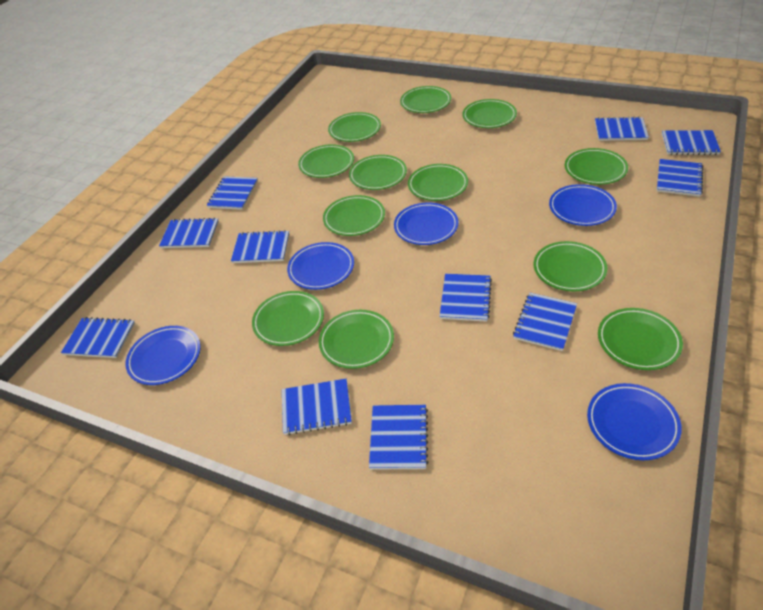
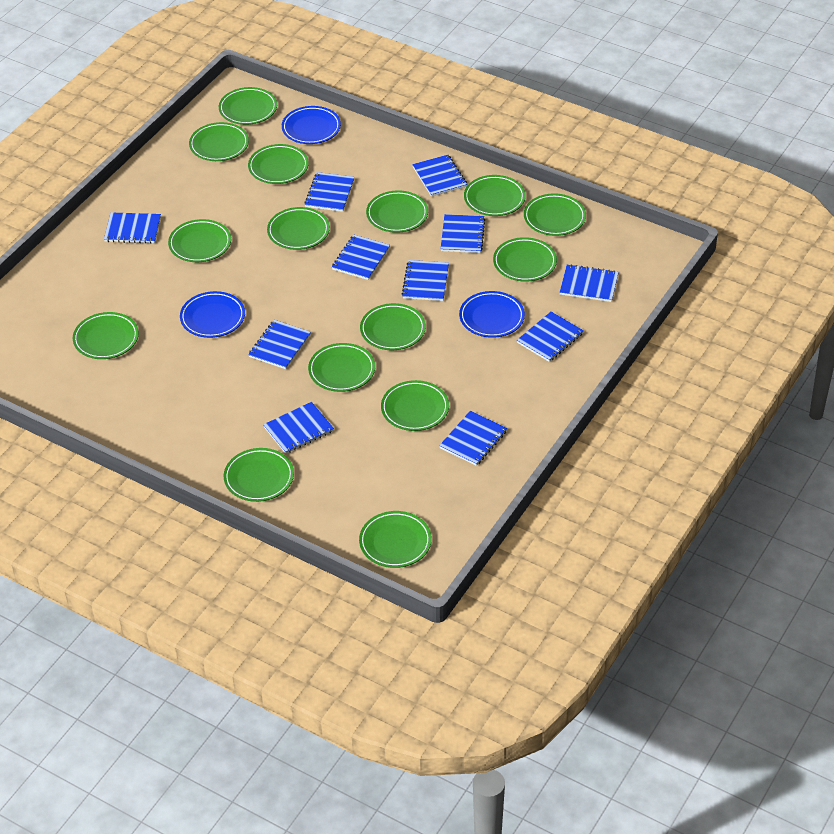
blue plate: 5 -> 3
green plate: 12 -> 15

